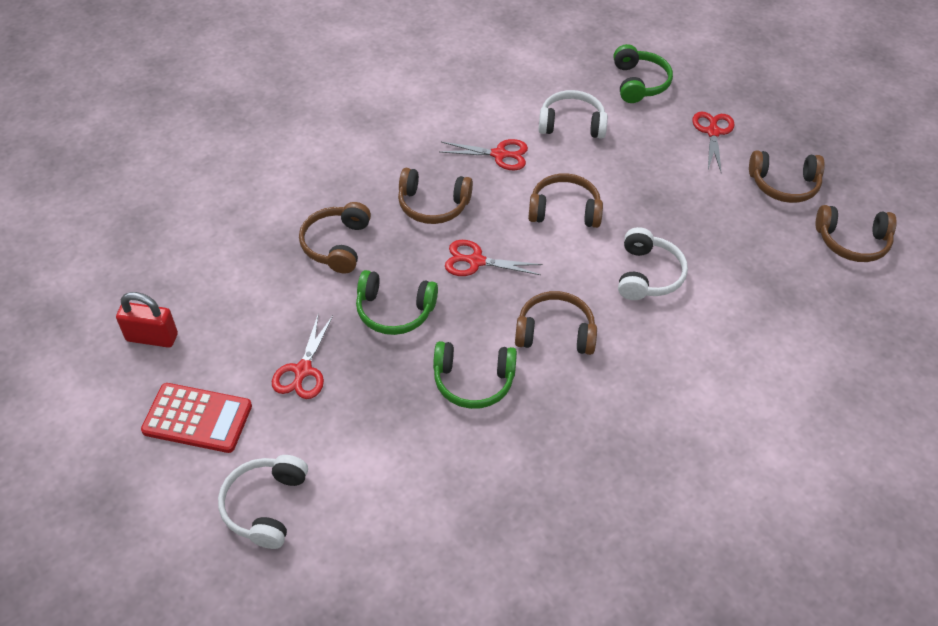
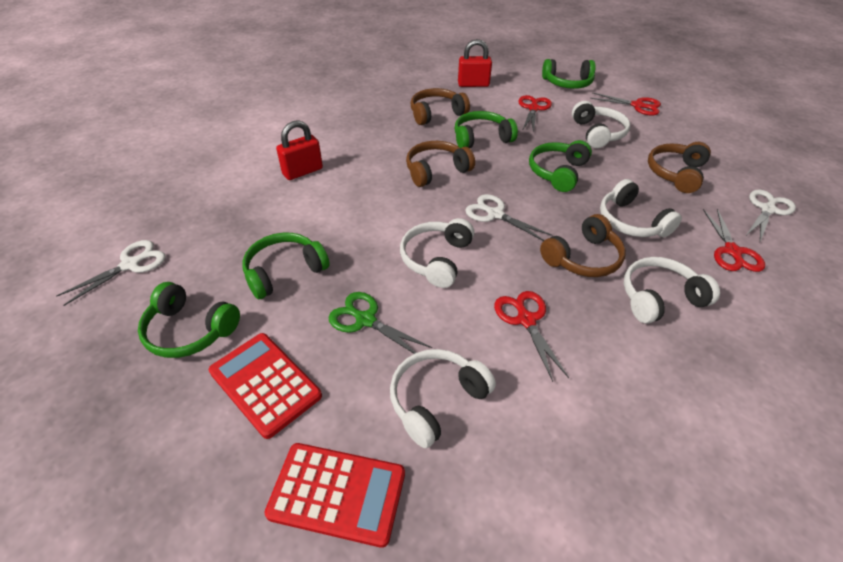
brown headphones: 6 -> 4
green headphones: 3 -> 5
green scissors: 0 -> 1
red calculator: 1 -> 2
red padlock: 1 -> 2
white headphones: 3 -> 5
white scissors: 0 -> 3

